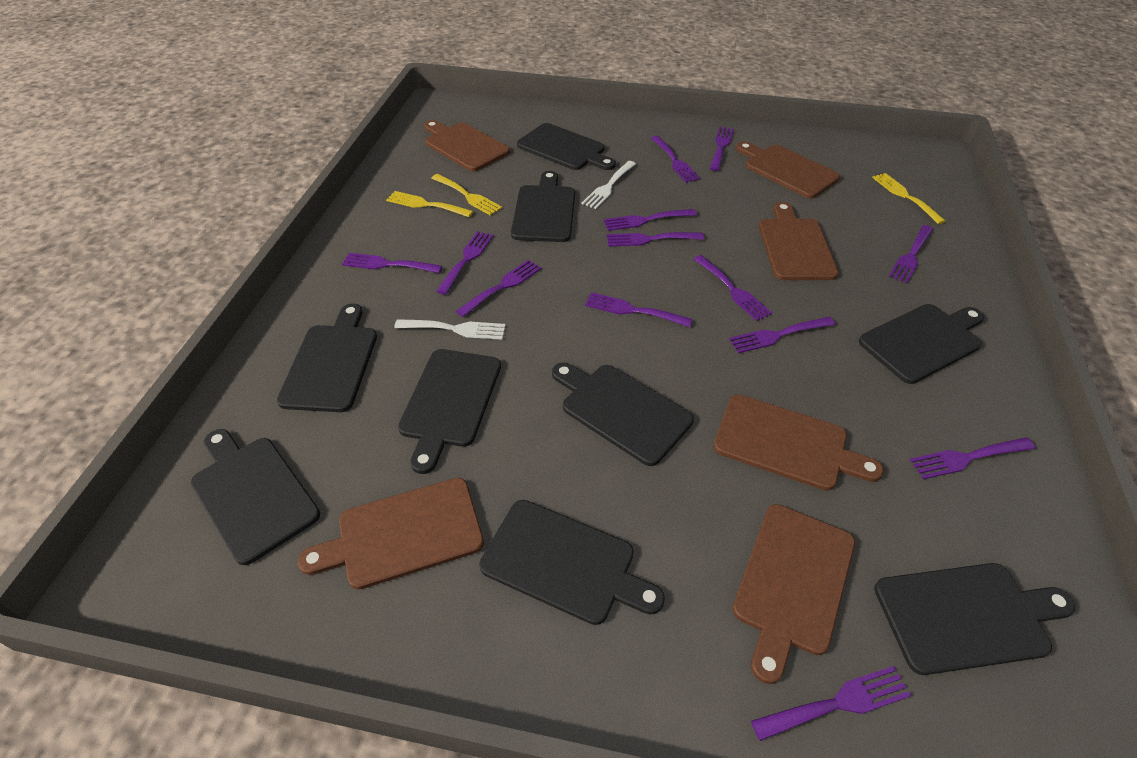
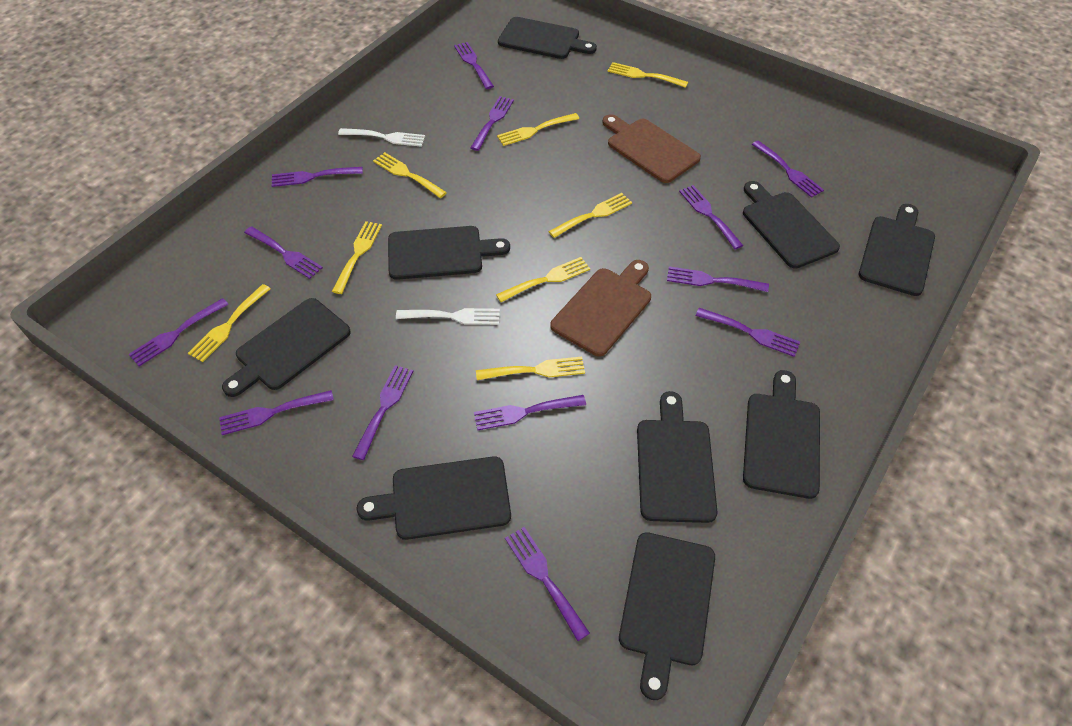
brown cutting board: 6 -> 2
yellow fork: 3 -> 8

